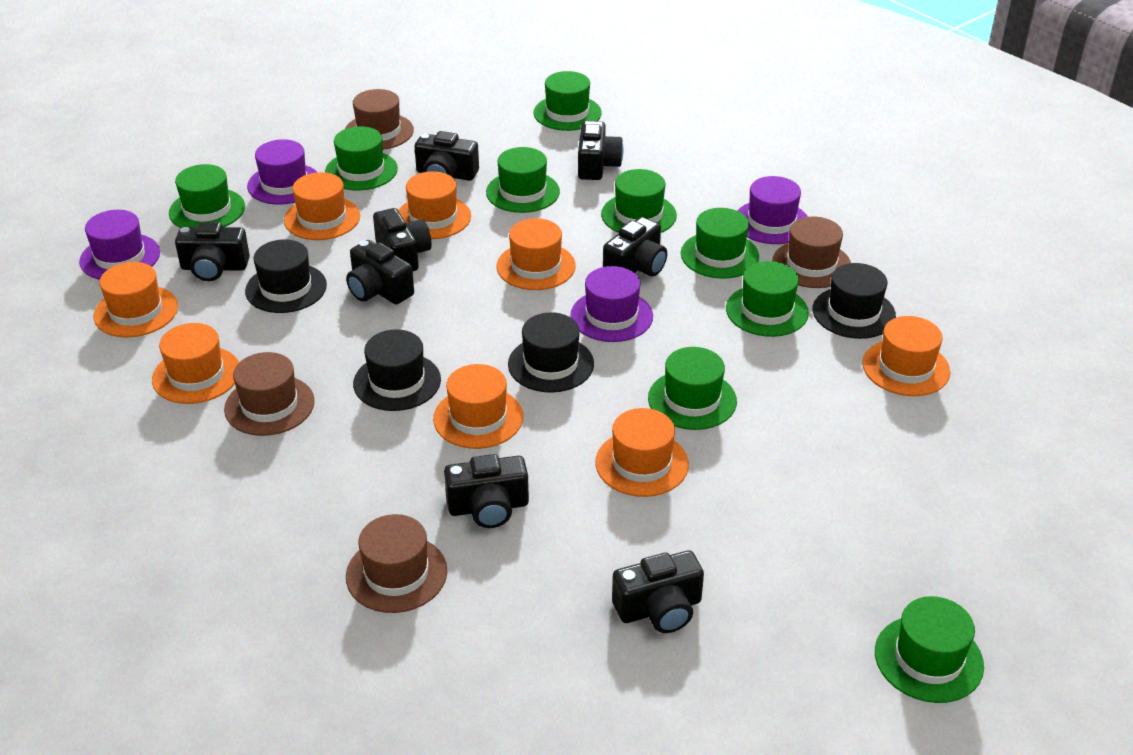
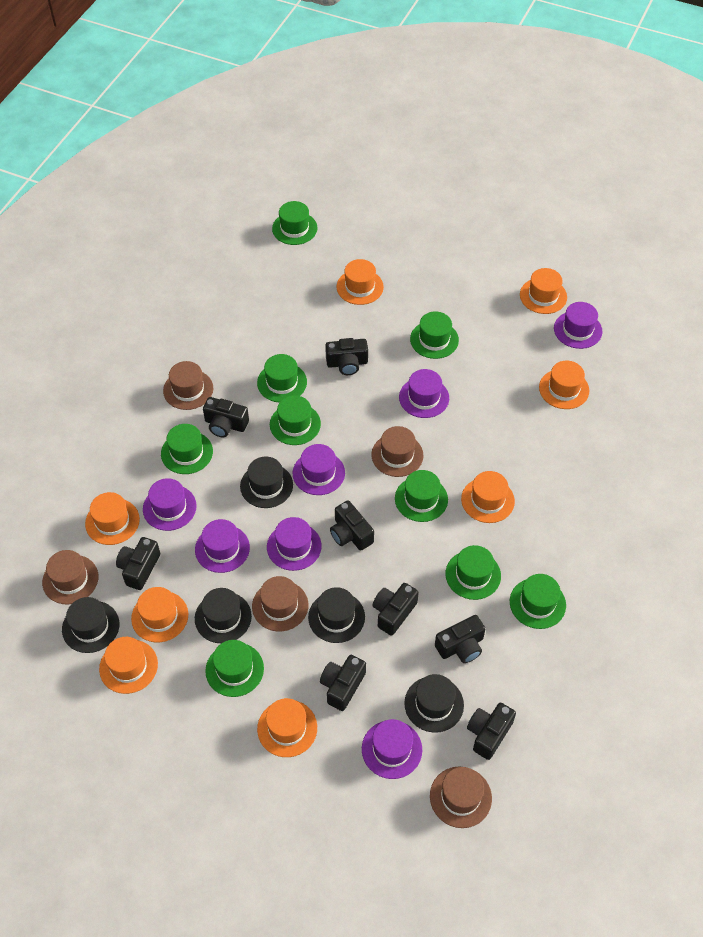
black hat: 4 -> 5
brown hat: 4 -> 5
purple hat: 4 -> 7

